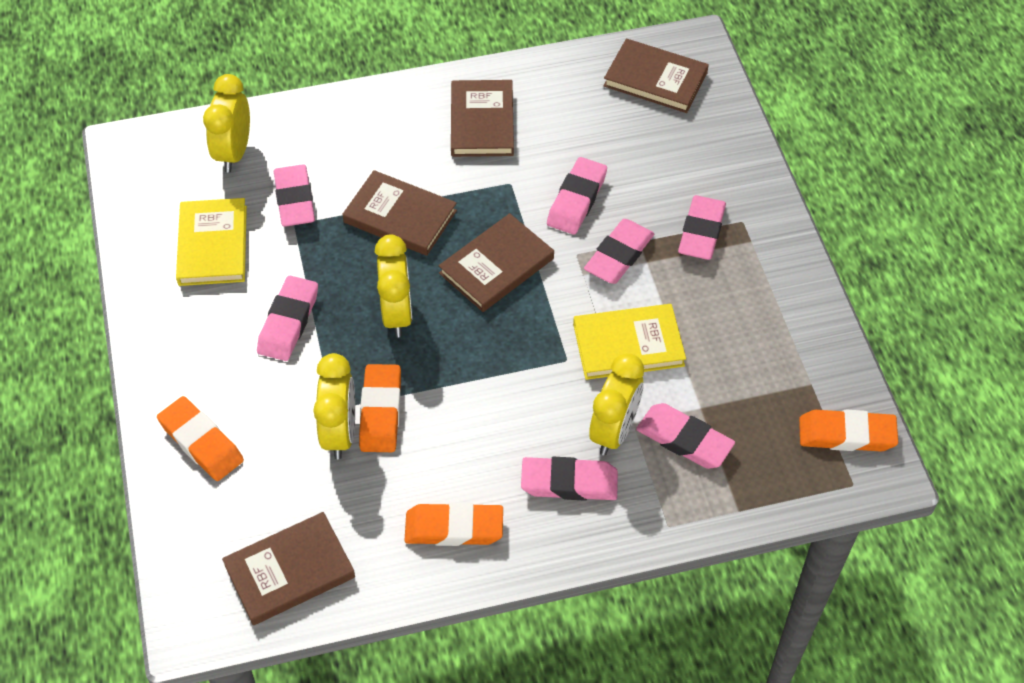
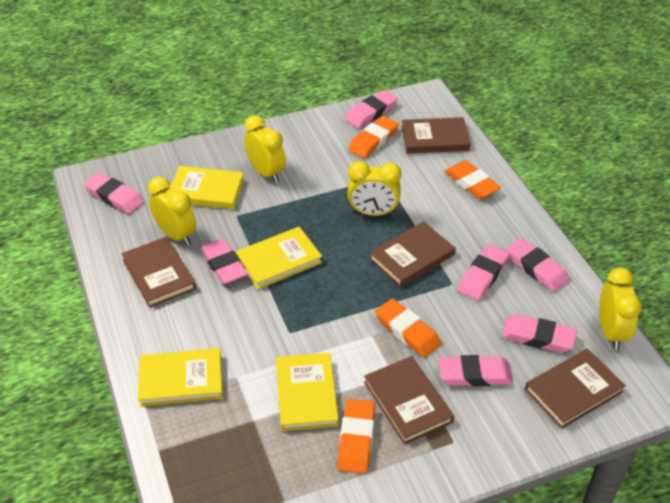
yellow book: 2 -> 4

